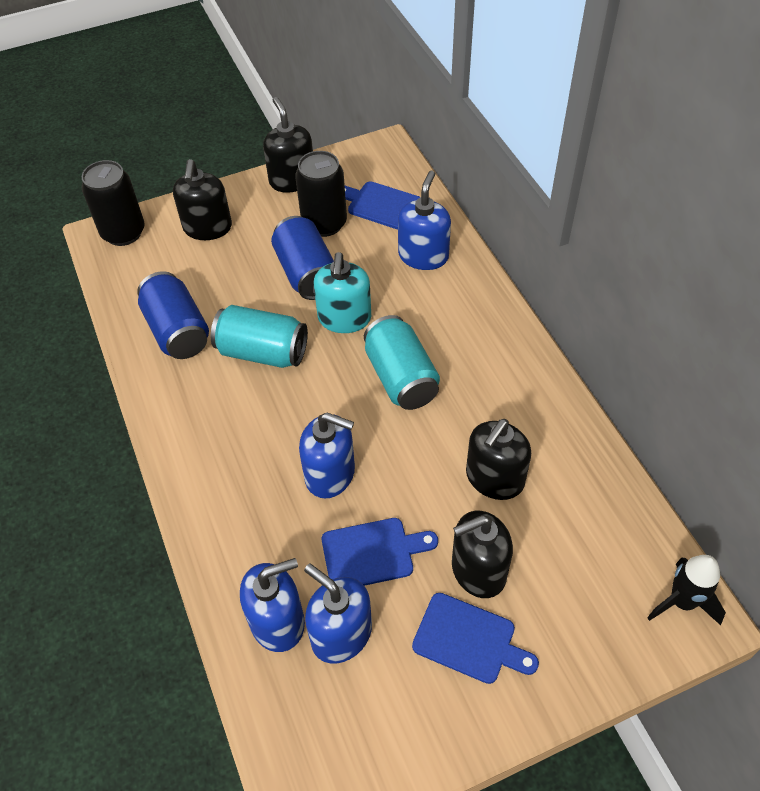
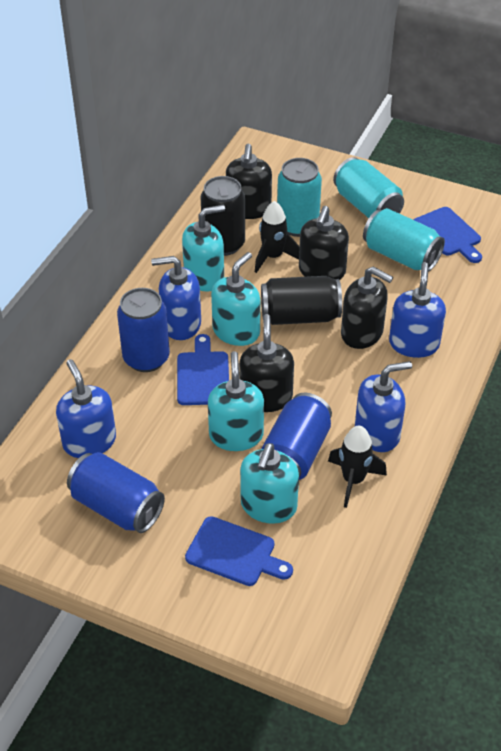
black rocket: 1 -> 2
blue can: 2 -> 3
turquoise can: 2 -> 3
turquoise soap dispenser: 1 -> 4

